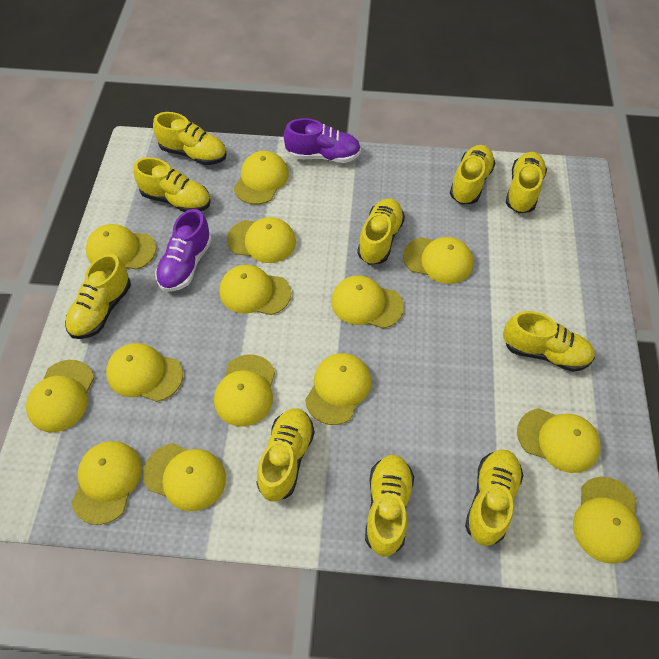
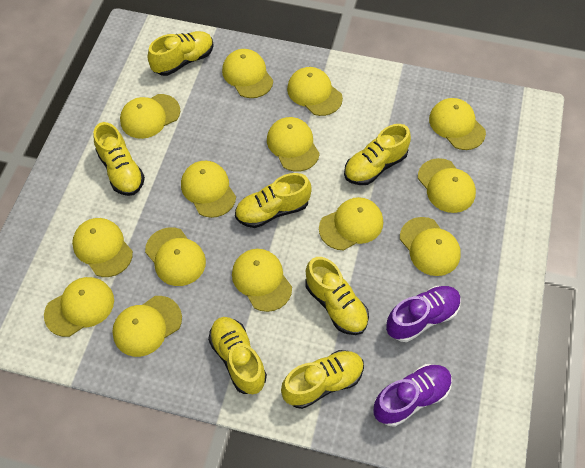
yellow shoe: 10 -> 7

